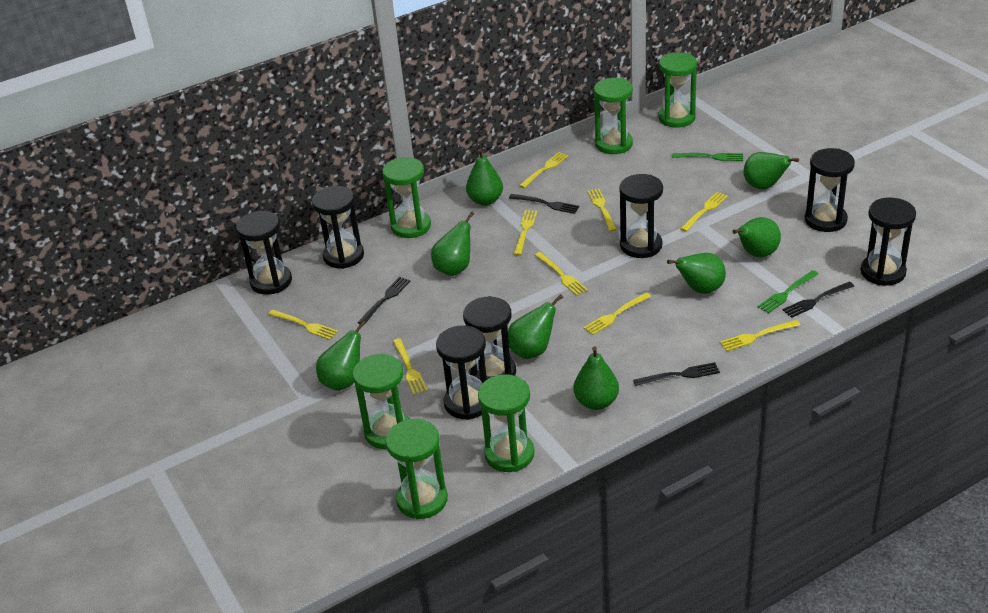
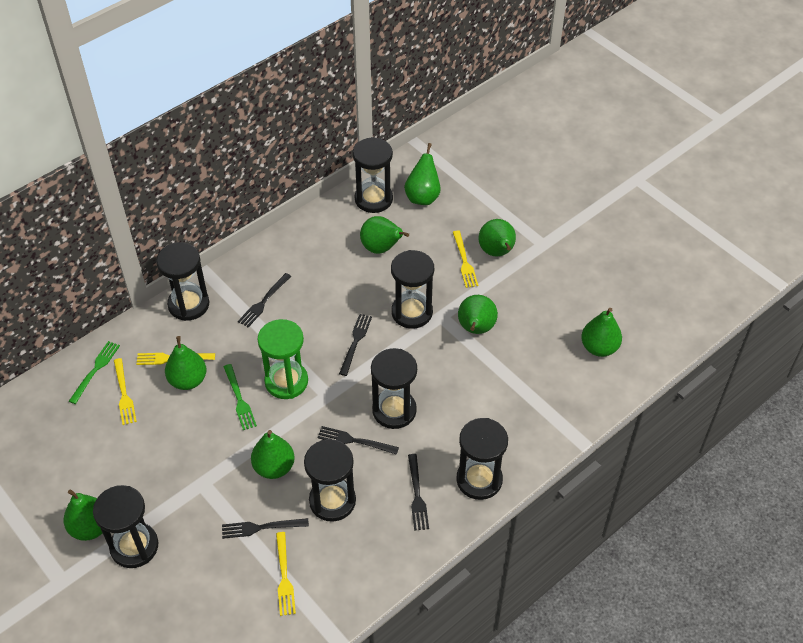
black fork: 4 -> 5
green hourglass: 6 -> 1
yellow fork: 9 -> 4

